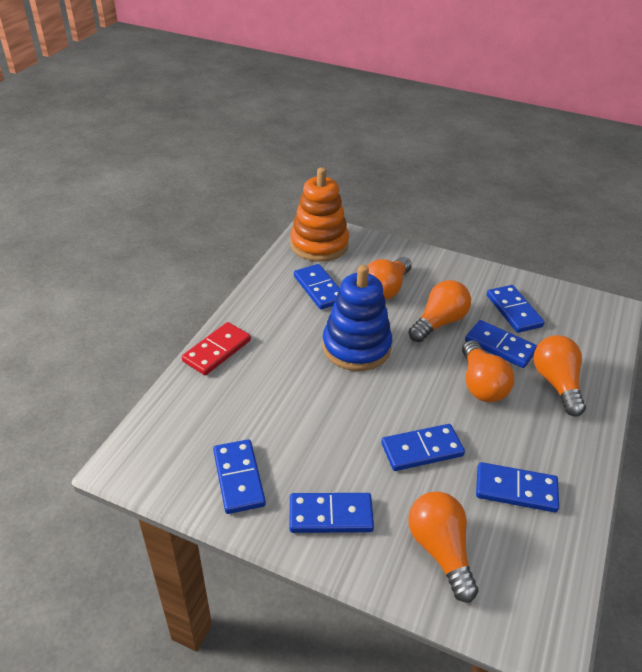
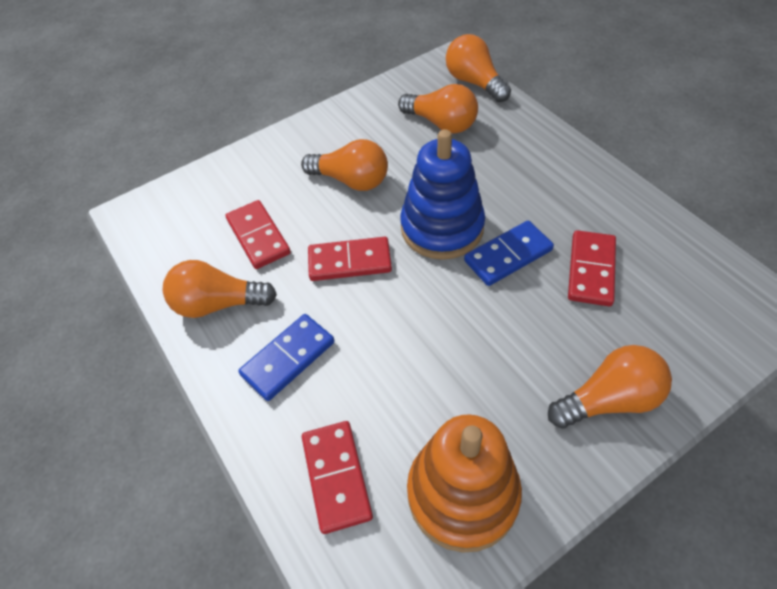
blue domino: 7 -> 2
red domino: 1 -> 4

